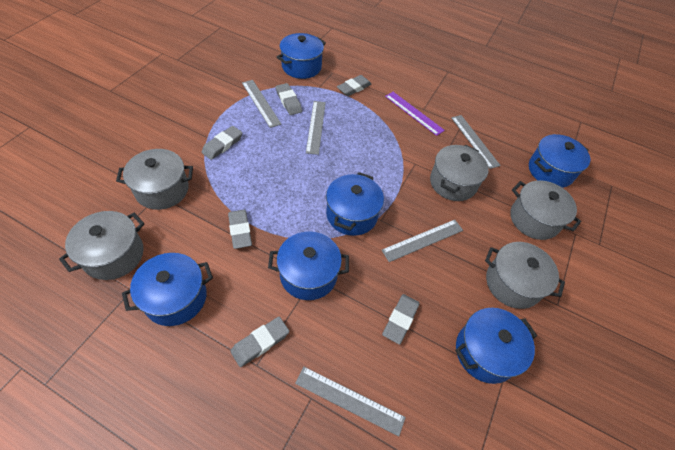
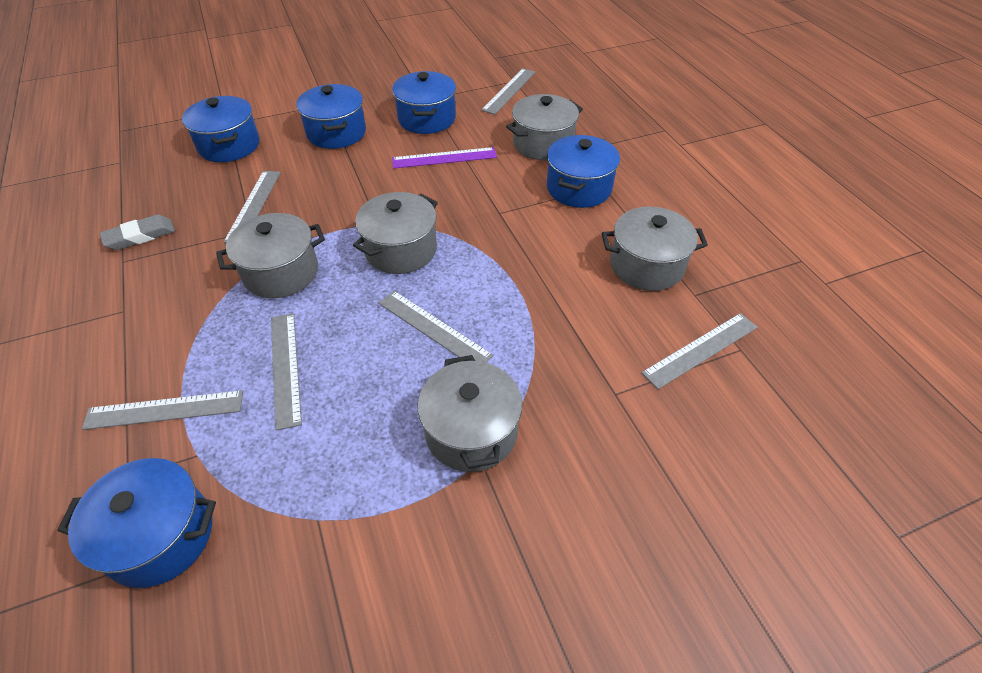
blue pot: 6 -> 5
grey eraser: 6 -> 1
grey ruler: 5 -> 6

